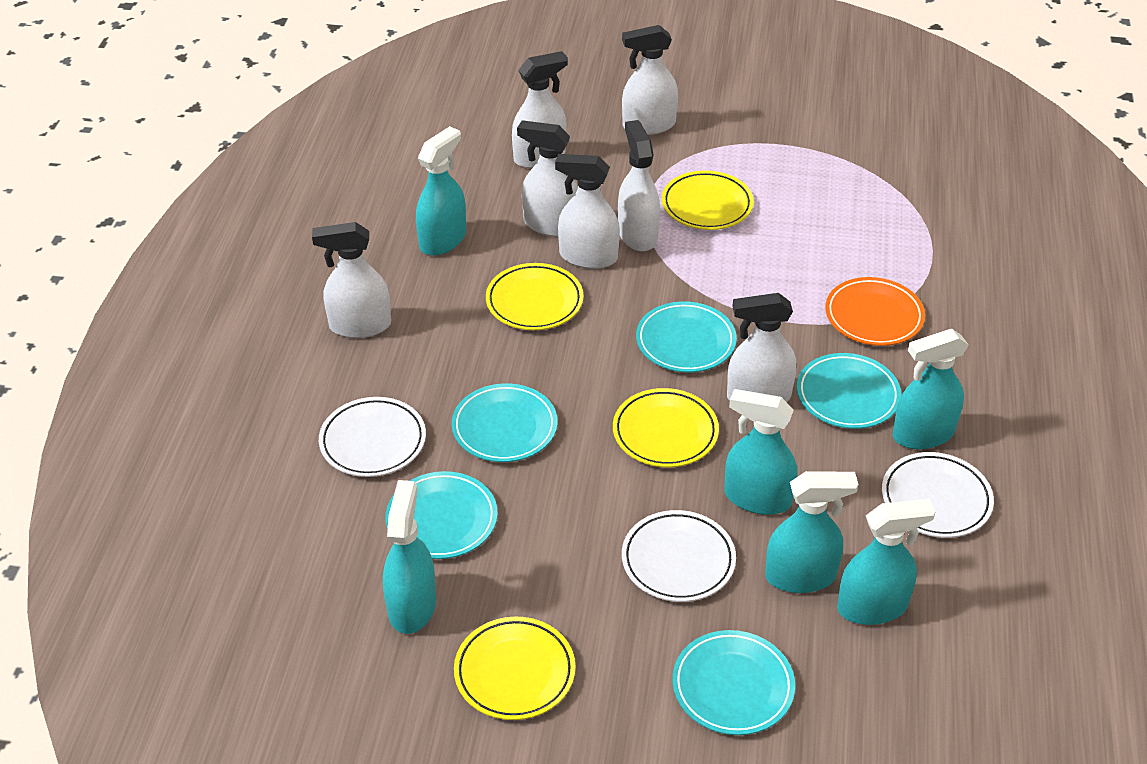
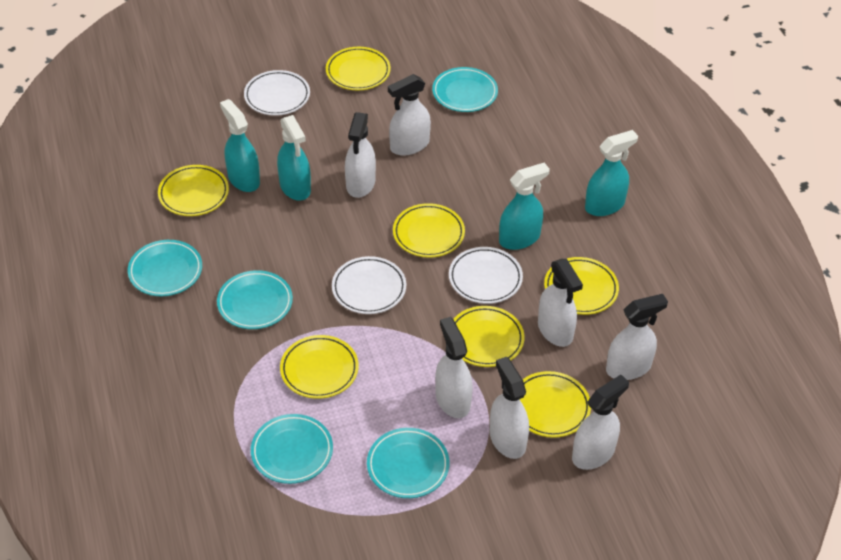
orange plate: 1 -> 0
turquoise spray bottle: 6 -> 4
yellow plate: 4 -> 7

